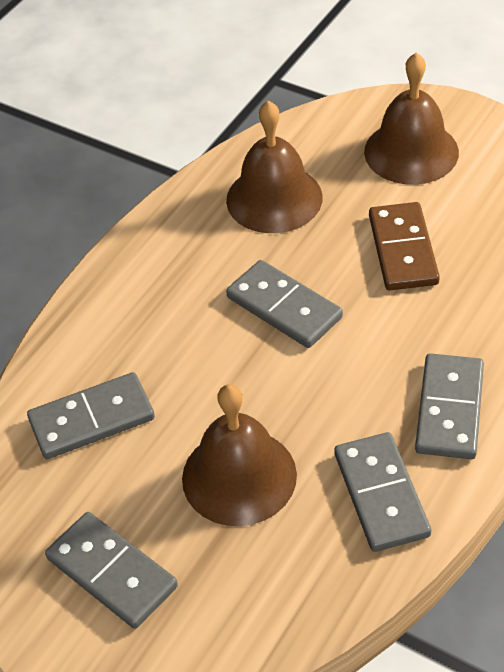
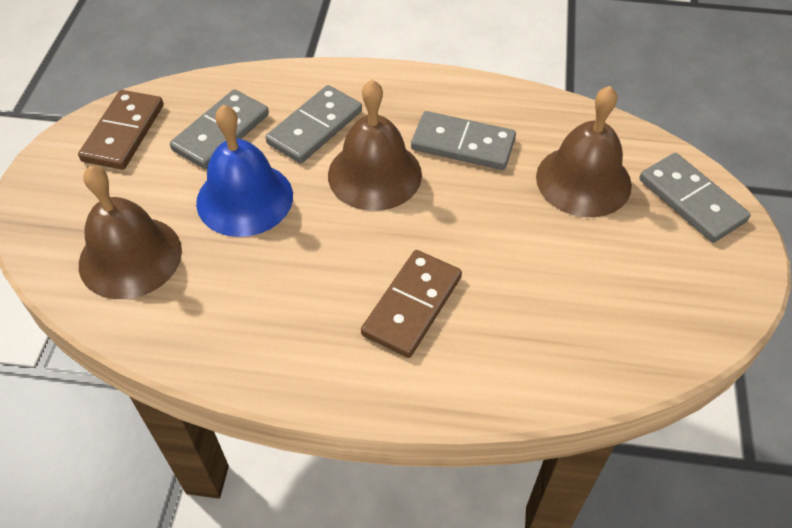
blue bell: 0 -> 1
brown domino: 1 -> 2
grey domino: 5 -> 4

